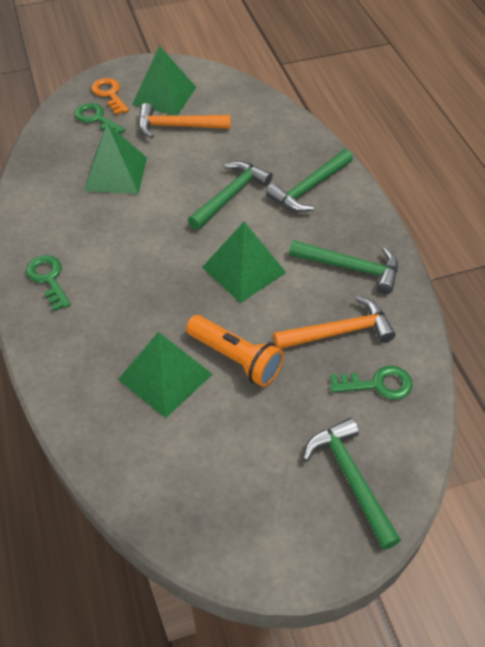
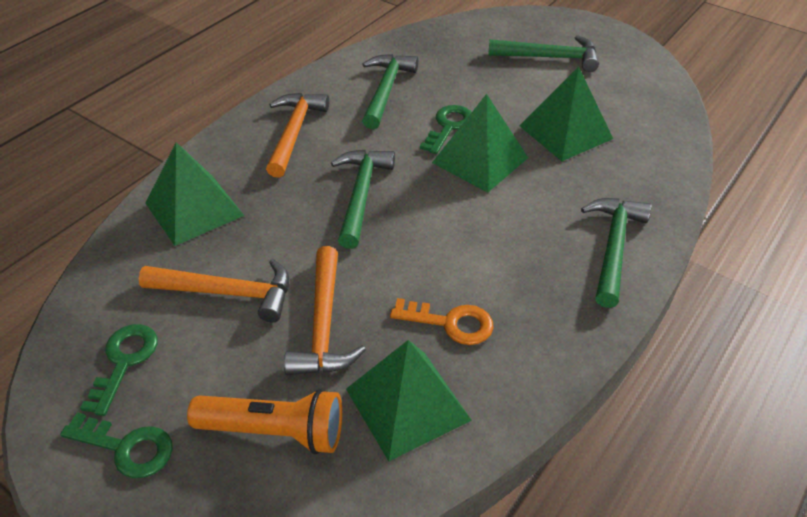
orange hammer: 2 -> 3

